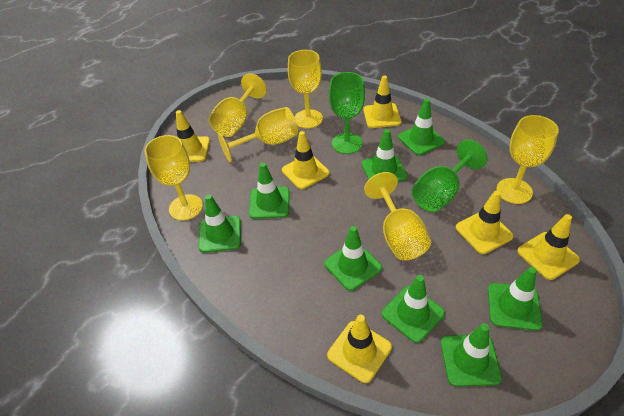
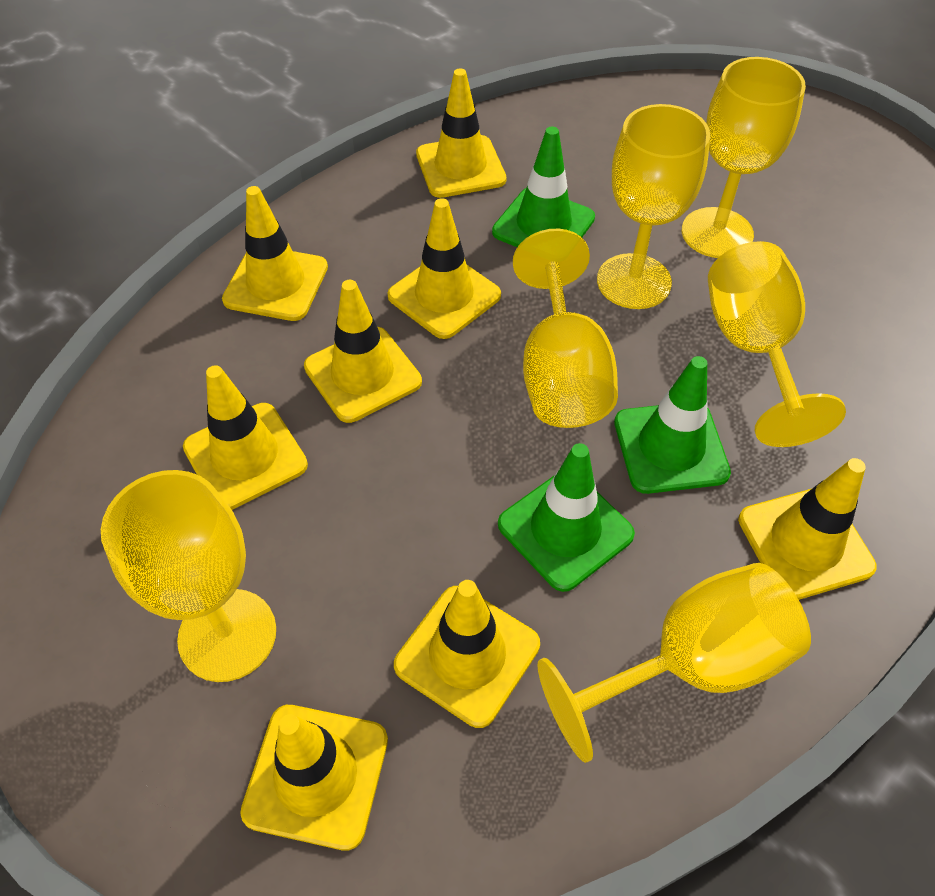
green goblet: 2 -> 0
green traffic cone: 8 -> 3
yellow traffic cone: 6 -> 8

